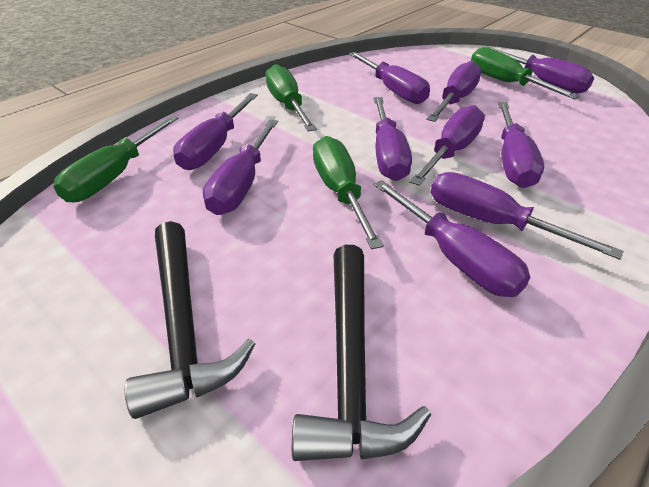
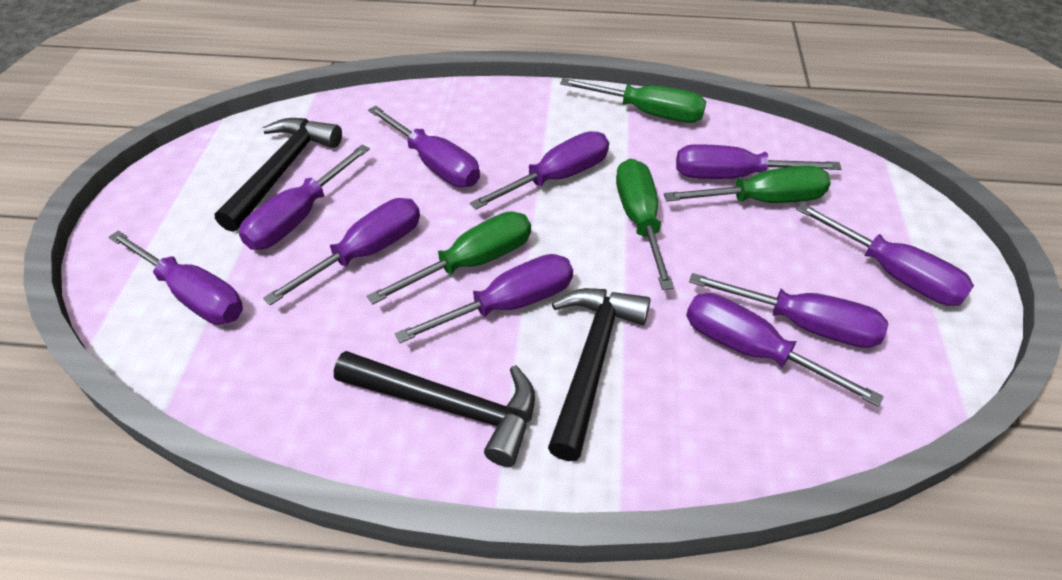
black hammer: 2 -> 3

